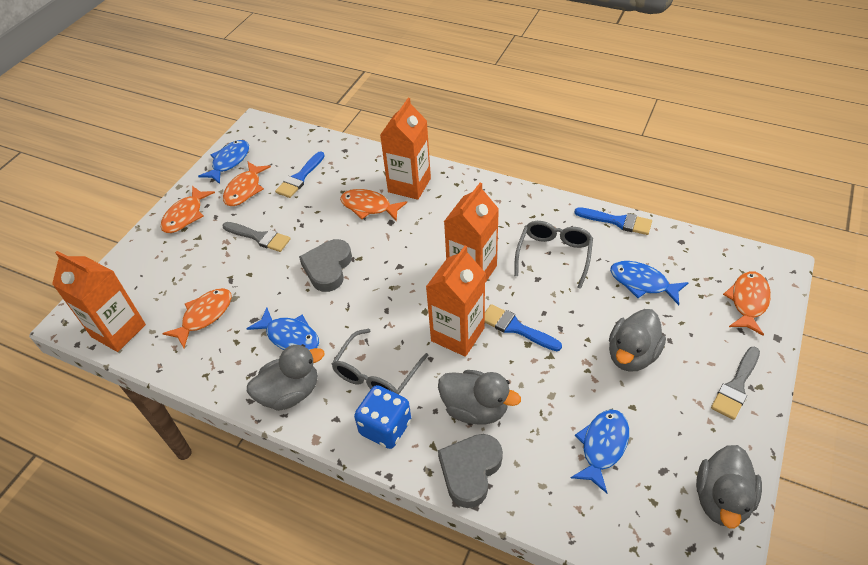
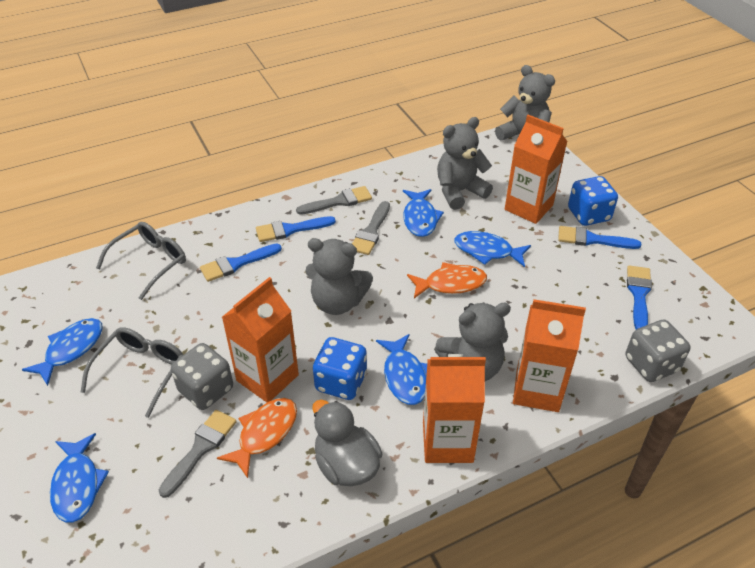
blue brush: 3 -> 4
blue dice: 1 -> 2
blue fish: 4 -> 5
grey brush: 2 -> 3
grey dice: 0 -> 2
grey duck: 4 -> 1
grey heart: 2 -> 0
grey teddy bear: 0 -> 4
orange fish: 5 -> 2

